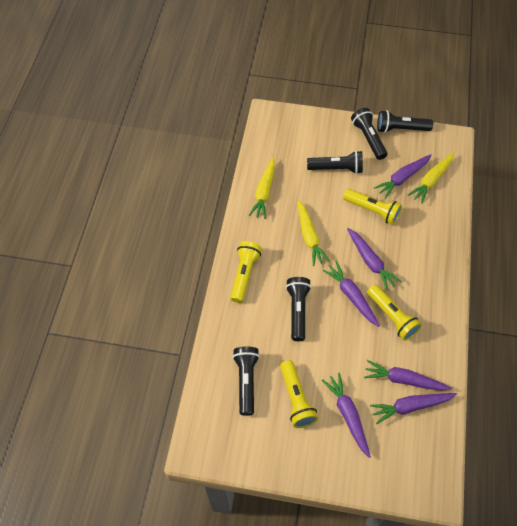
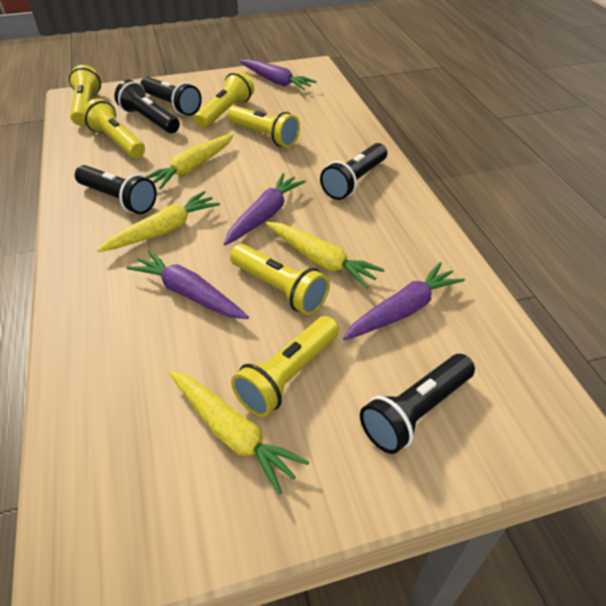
purple carrot: 6 -> 4
yellow carrot: 3 -> 4
yellow flashlight: 4 -> 6

